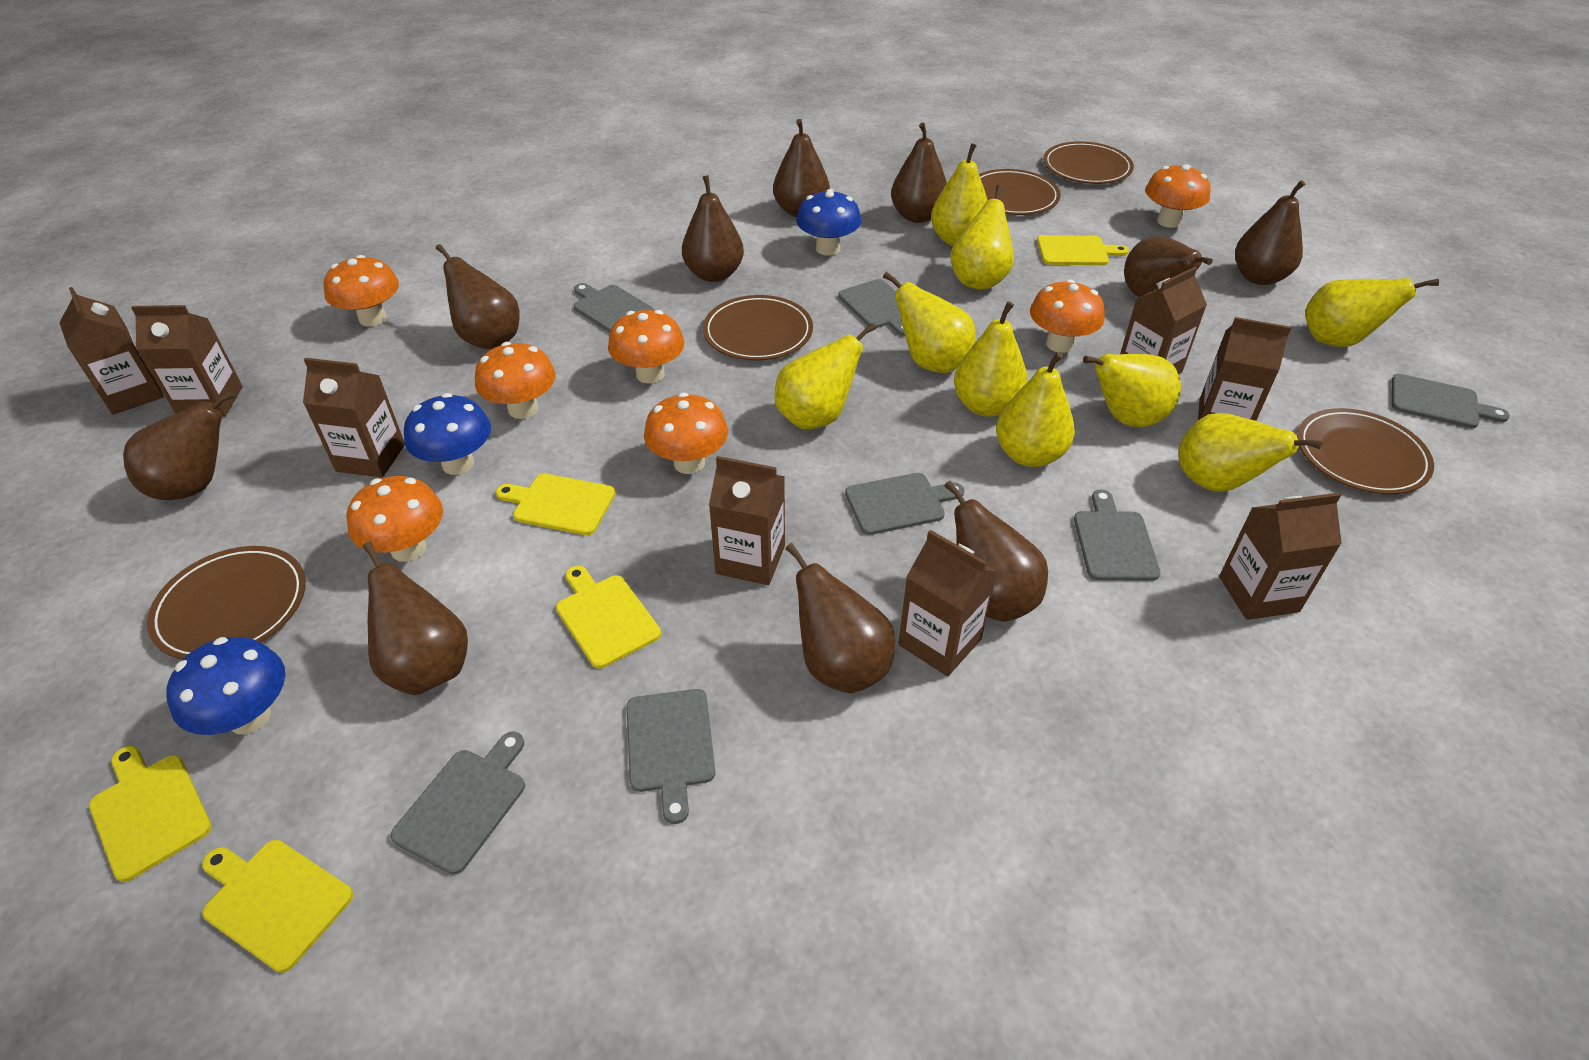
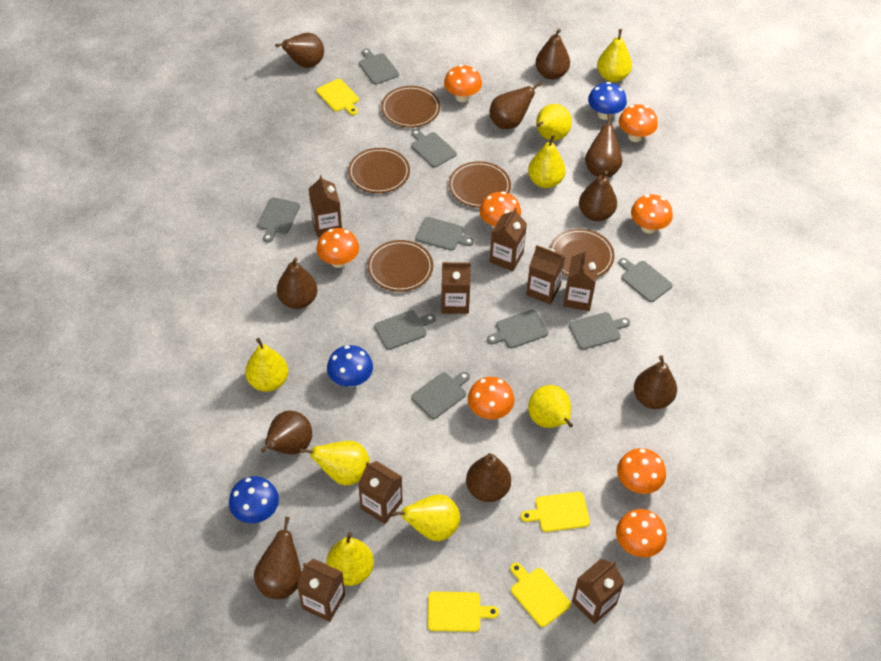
grey cutting board: 7 -> 9
orange mushroom: 7 -> 8
yellow cutting board: 5 -> 4
yellow pear: 9 -> 8

